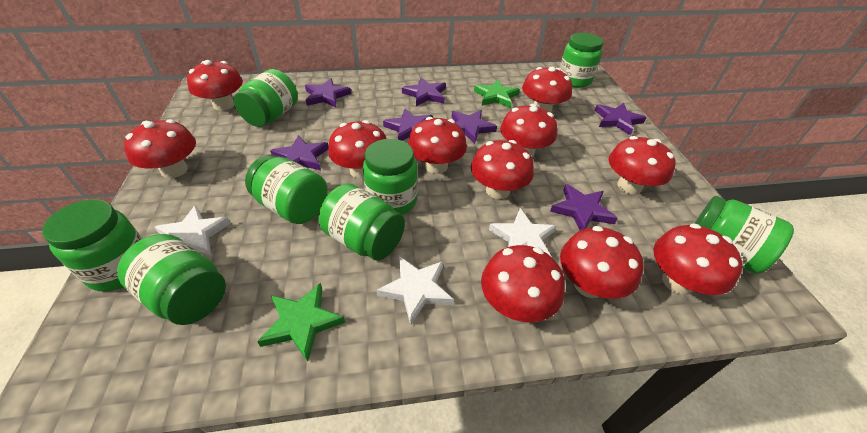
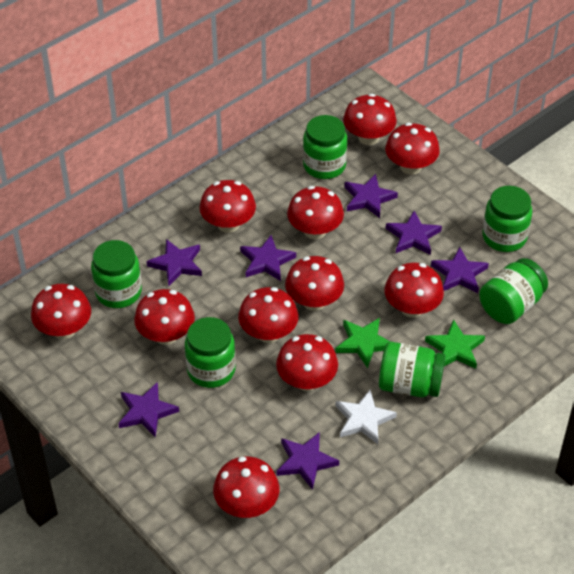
green jar: 8 -> 6
white star: 3 -> 1

